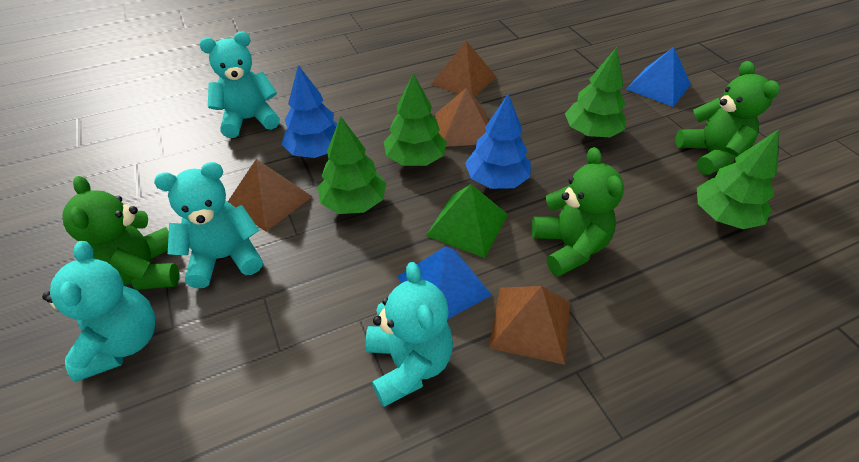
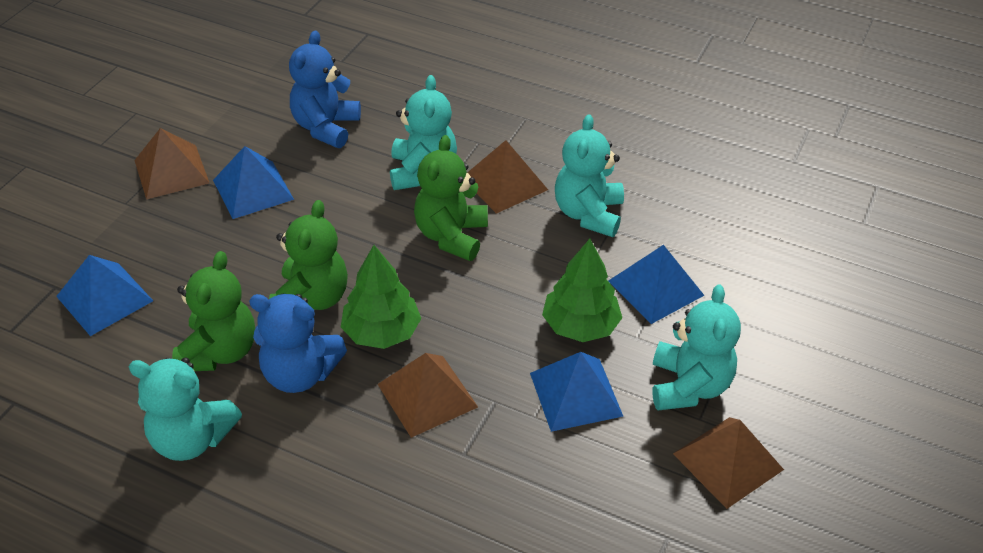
blue pyramid: 2 -> 4
blue teddy bear: 0 -> 2
blue tree: 2 -> 0
green pyramid: 1 -> 0
green tree: 4 -> 2

